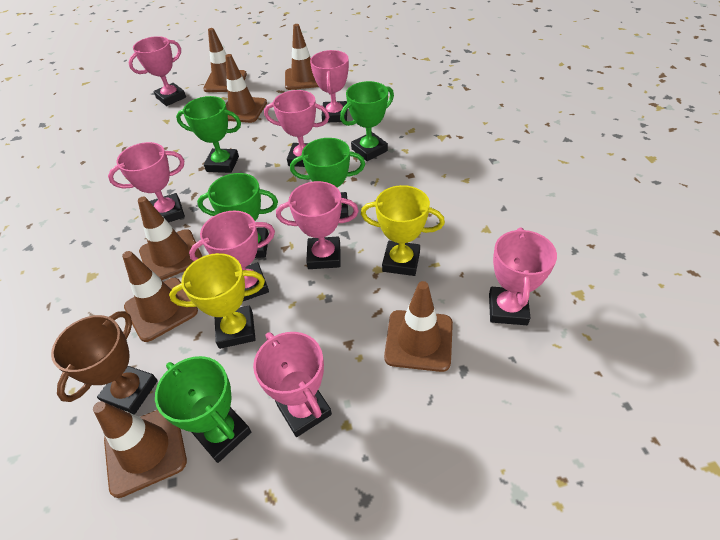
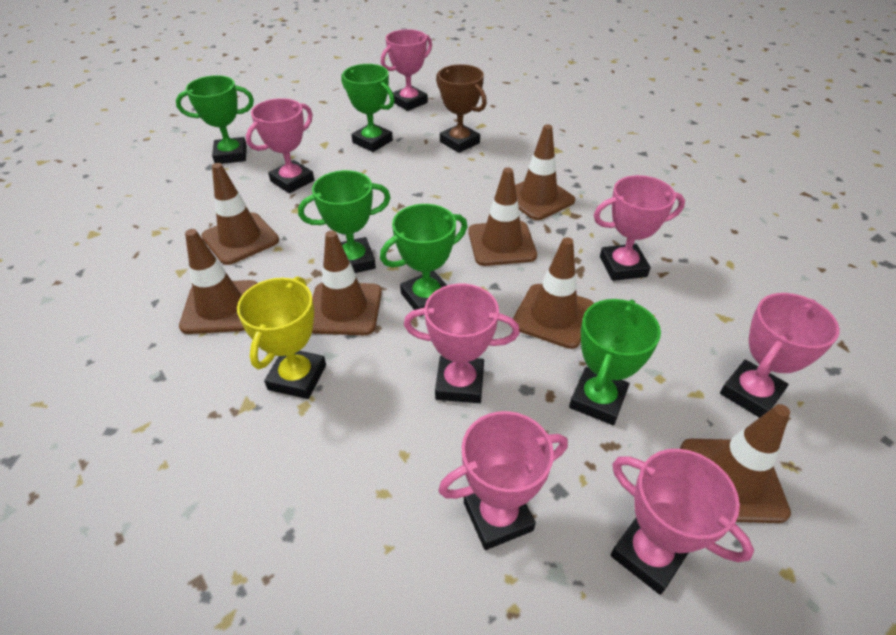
pink trophy: 8 -> 7
yellow trophy: 2 -> 1

